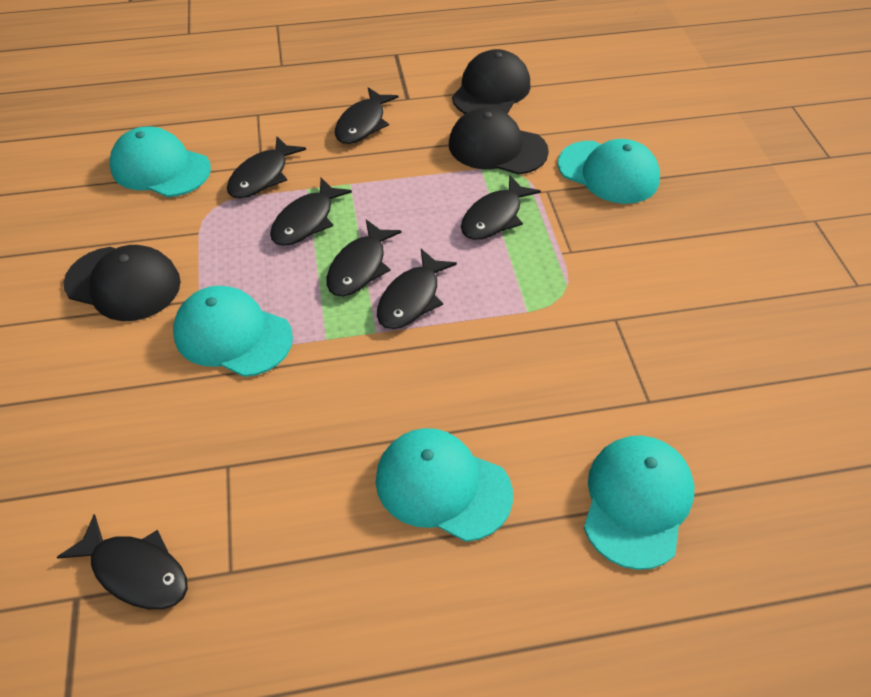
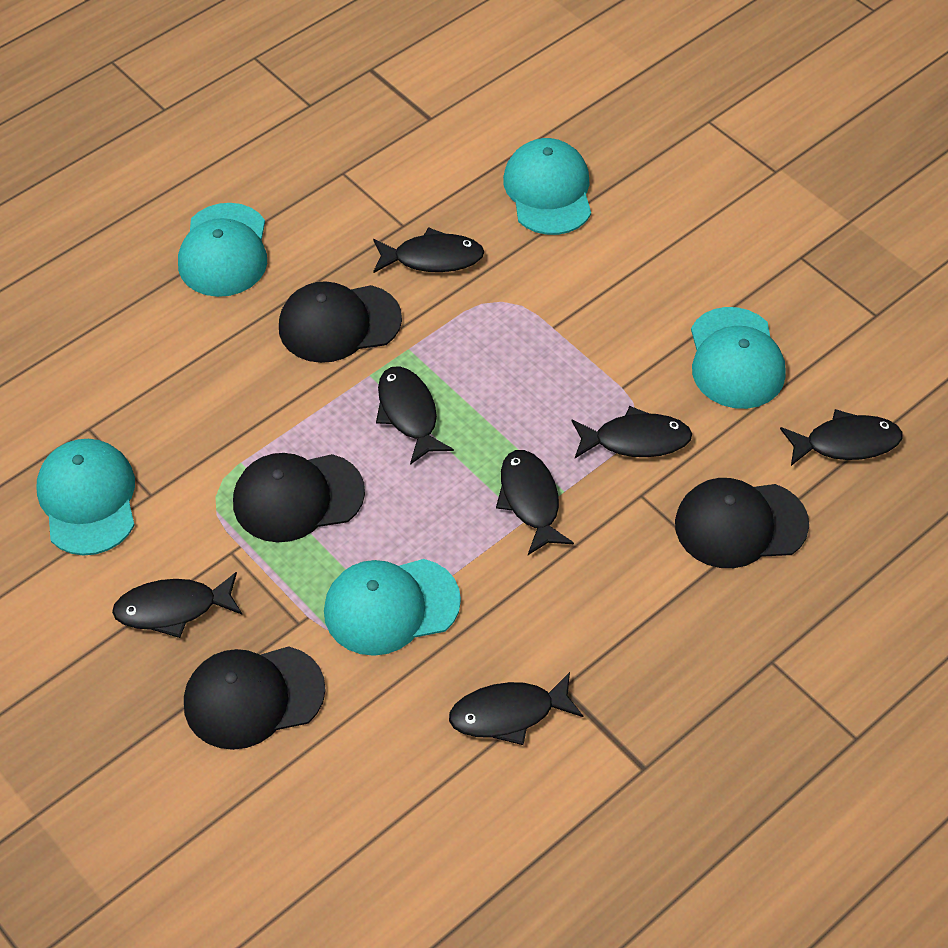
black cap: 3 -> 4

